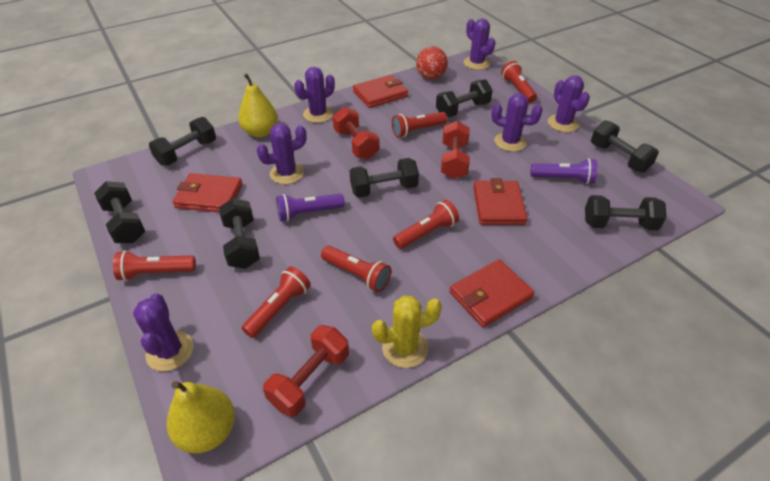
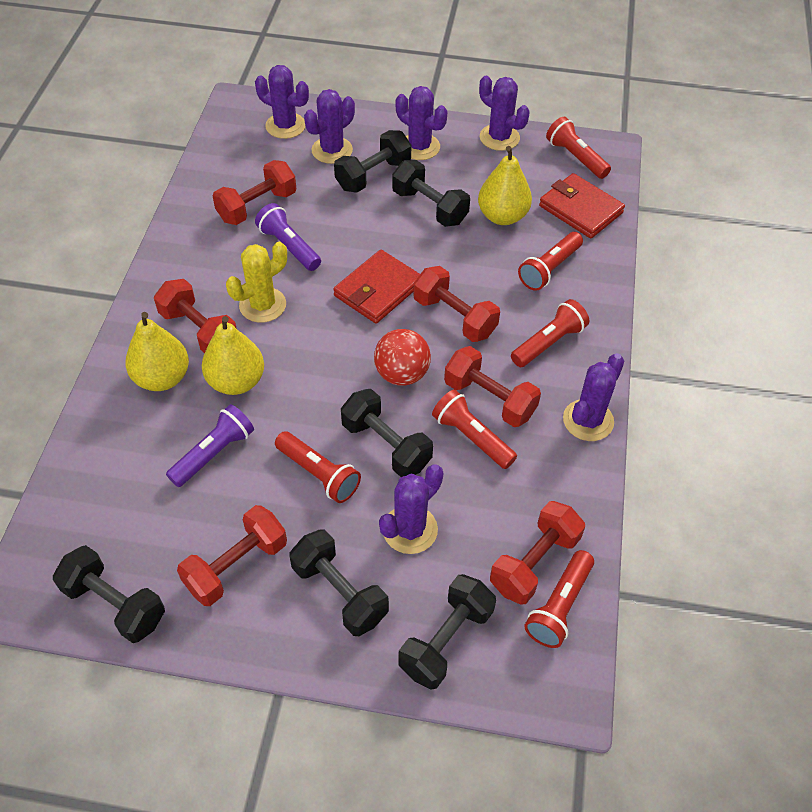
black dumbbell: 7 -> 6
red dumbbell: 3 -> 6
red wallet: 4 -> 2
yellow pear: 2 -> 3

